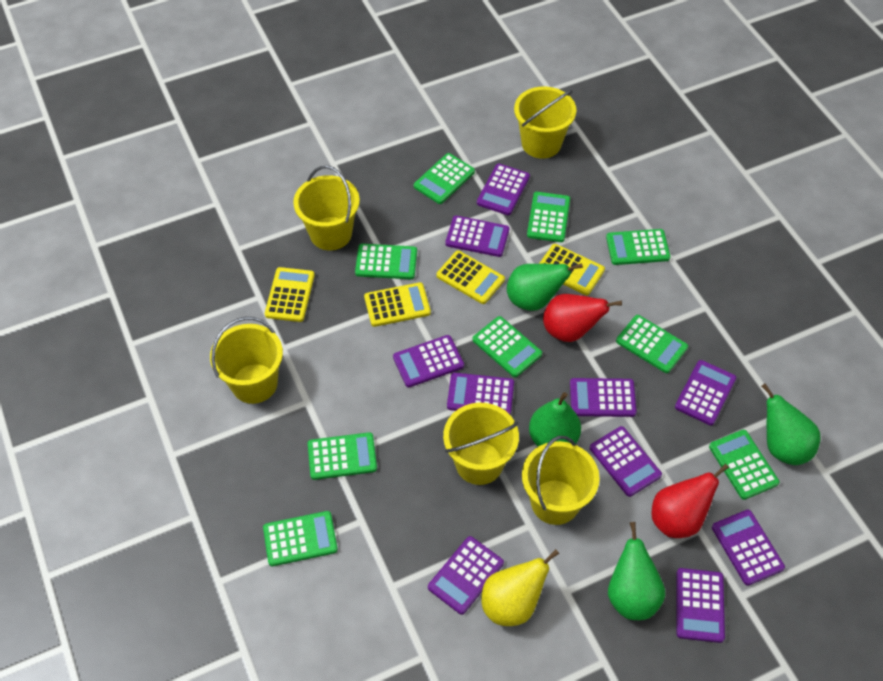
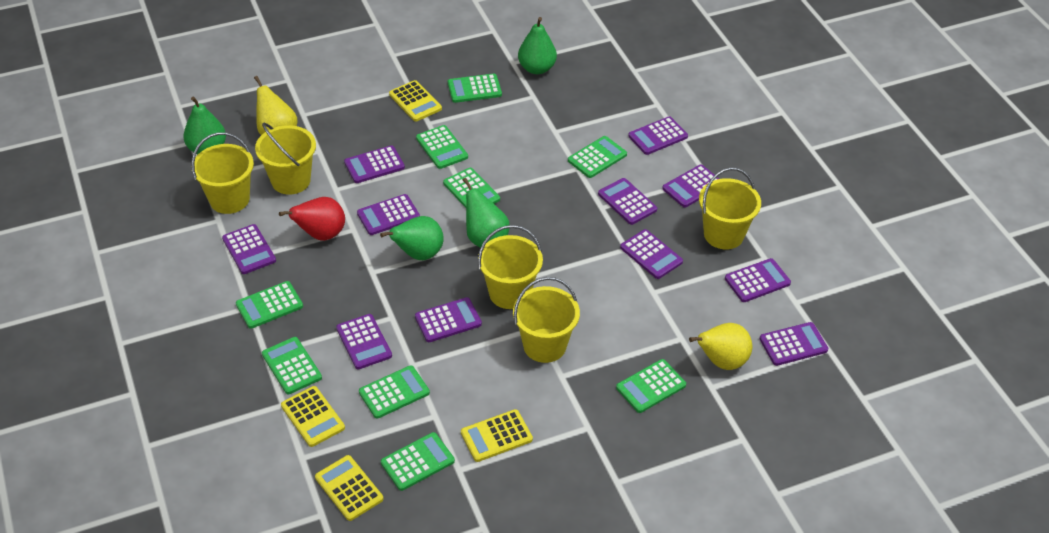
purple calculator: 10 -> 11
red pear: 2 -> 1
yellow pear: 1 -> 2

